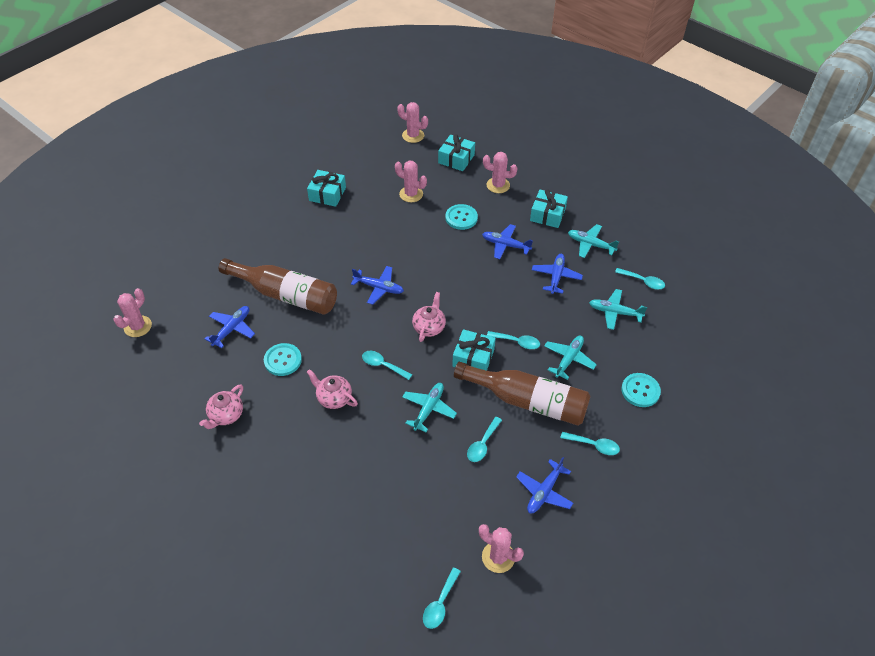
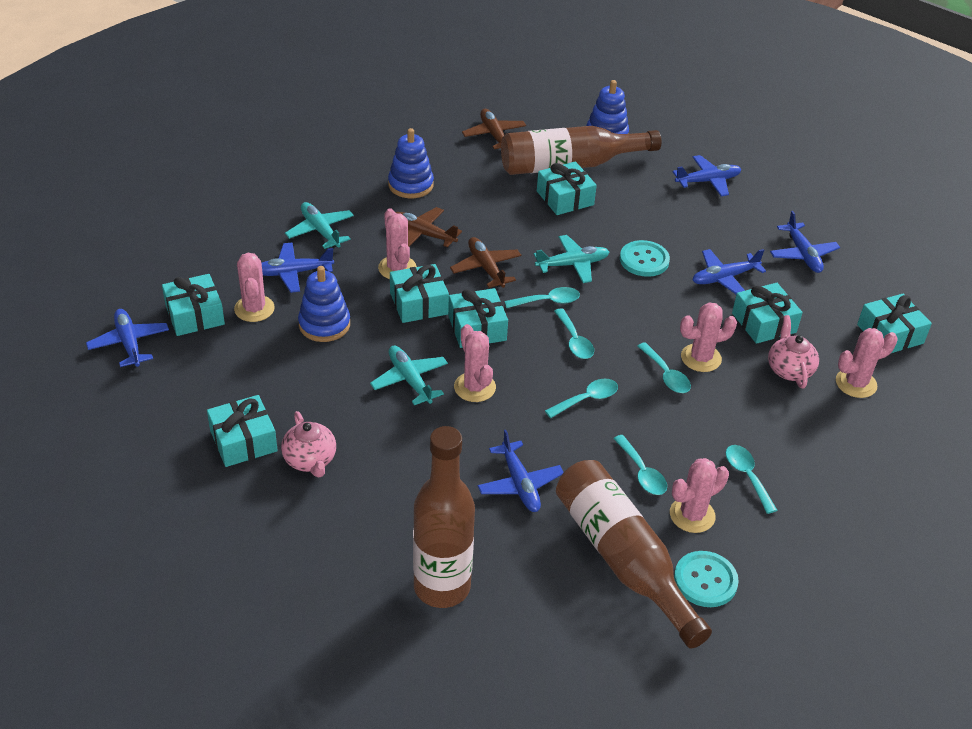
blue plane: 5 -> 6
blue stacking toy: 0 -> 3
brown bottle: 2 -> 3
brown plane: 0 -> 3
pink cactus: 5 -> 6
pink teapot: 3 -> 2
turquoise button: 3 -> 2
turquoise gift: 4 -> 7
turquoise plane: 4 -> 3

